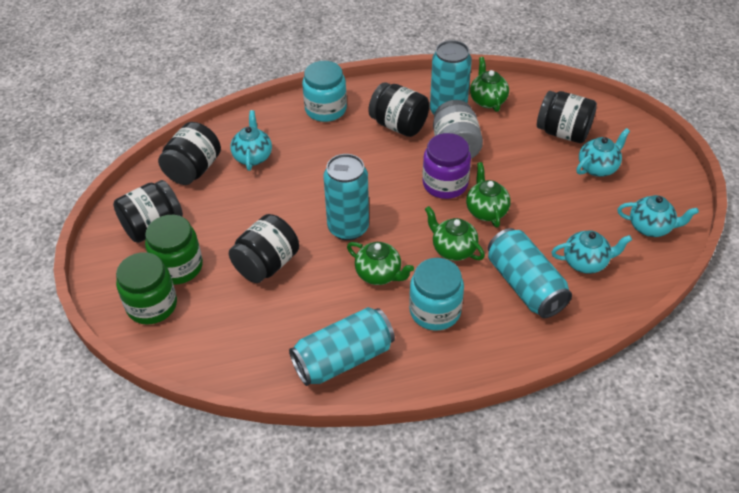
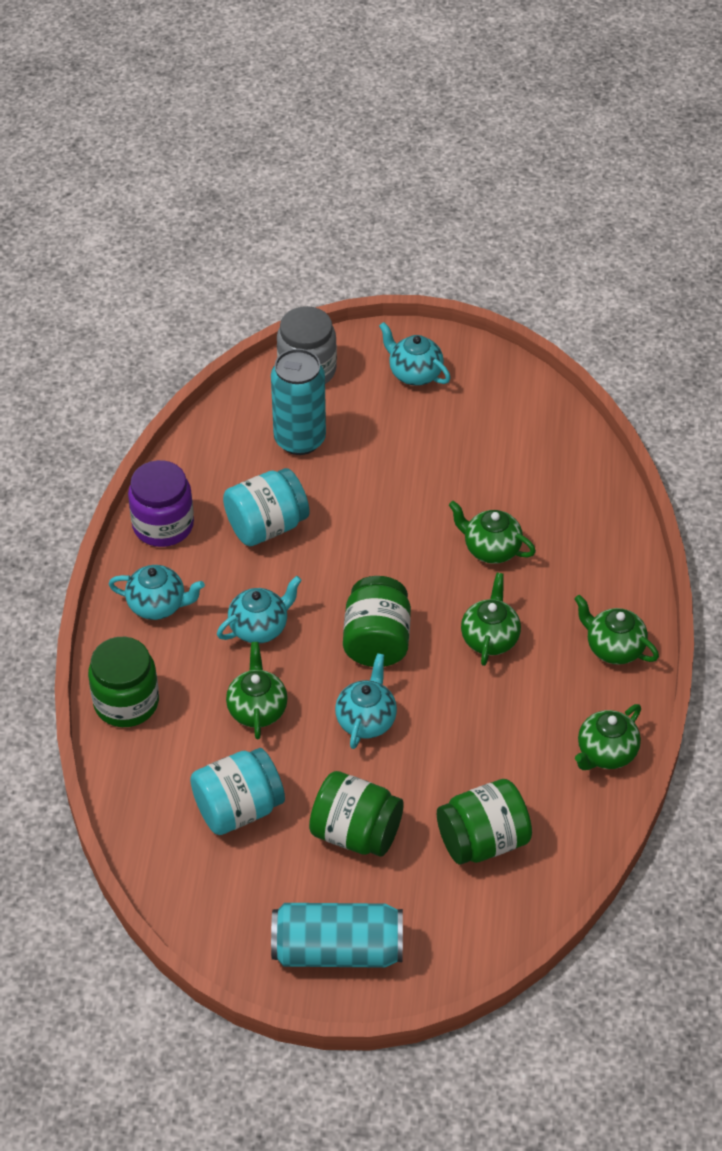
black jar: 5 -> 0
green jar: 2 -> 4
green teapot: 4 -> 5
turquoise can: 4 -> 2

